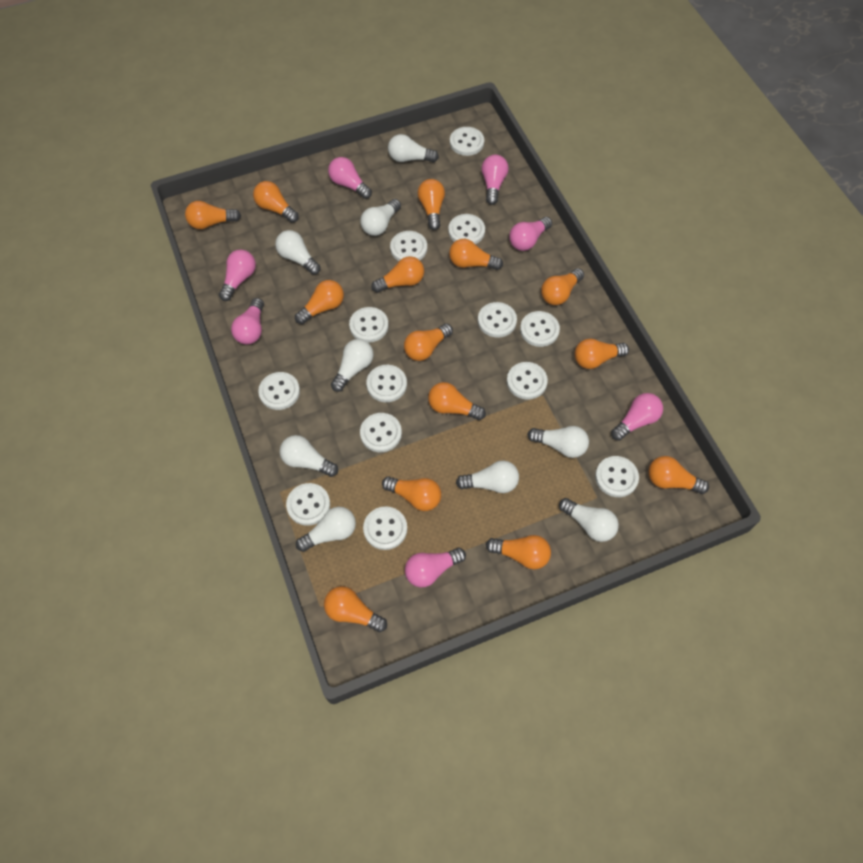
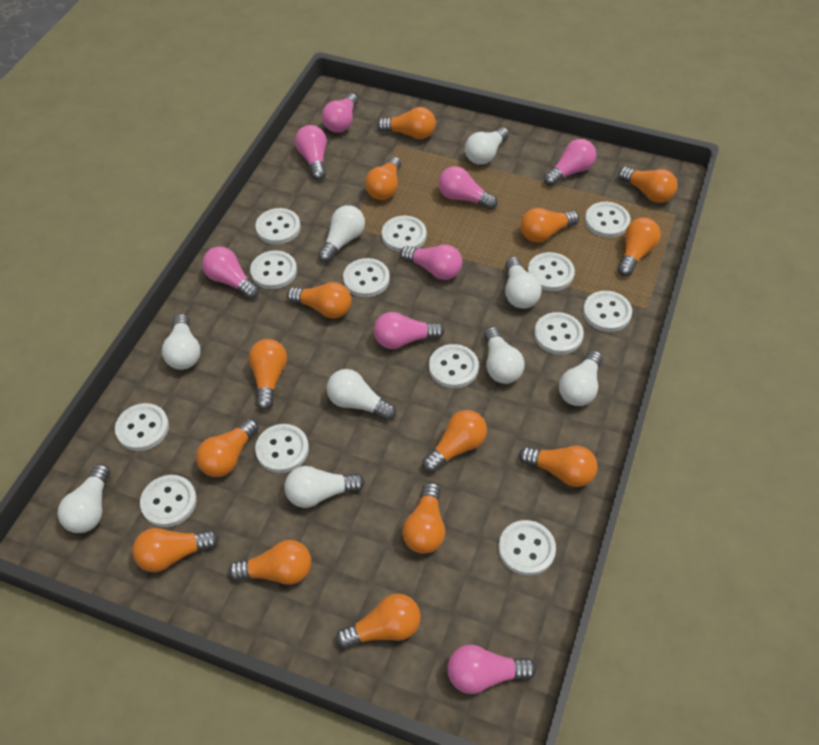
pink light bulb: 7 -> 8

